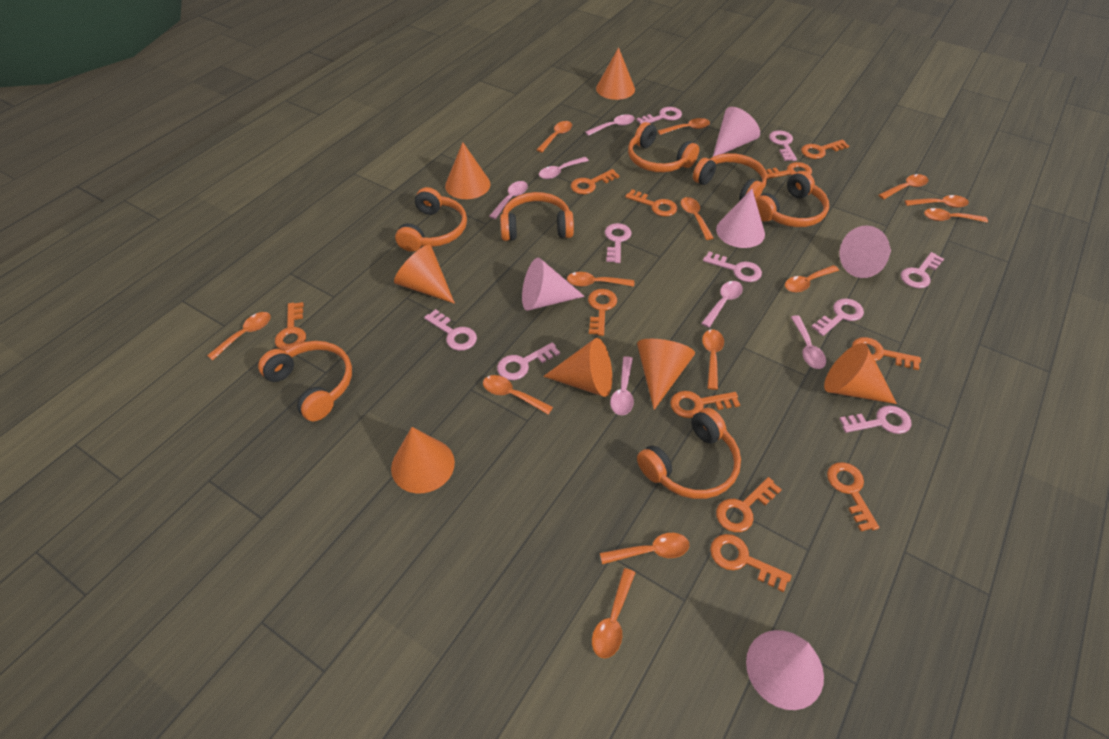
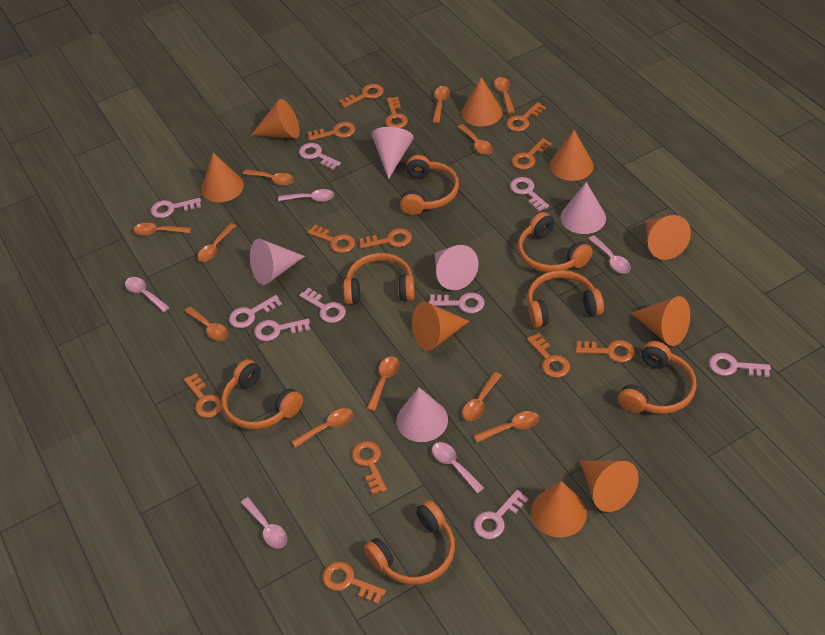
orange cone: 7 -> 9
orange key: 11 -> 12
orange spoon: 13 -> 11
pink spoon: 6 -> 5

